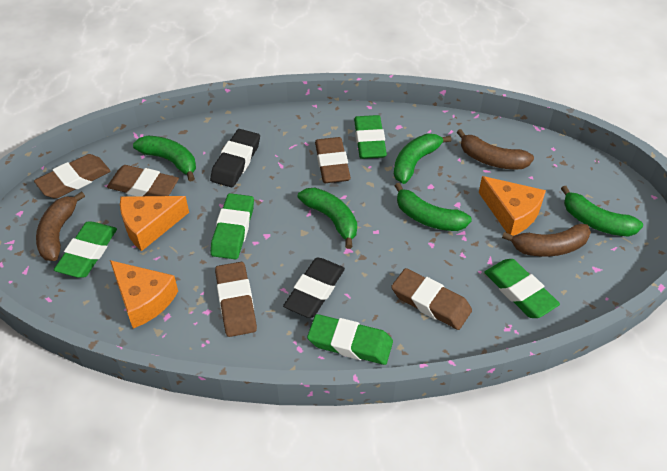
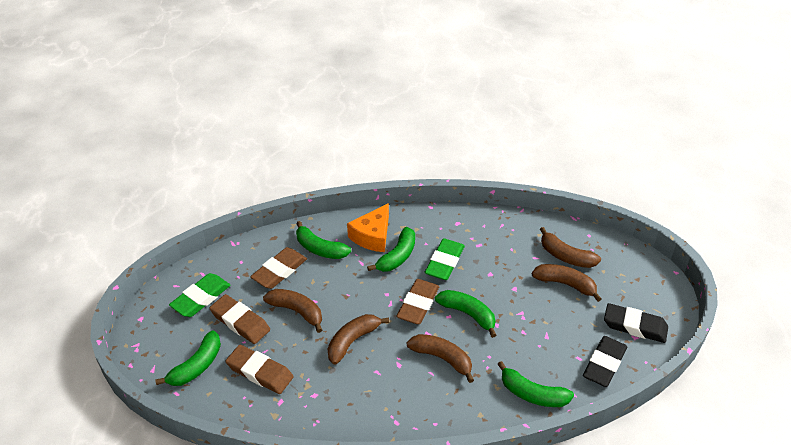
brown banana: 3 -> 5
brown eraser: 5 -> 4
green eraser: 5 -> 2
orange cheese: 3 -> 1

